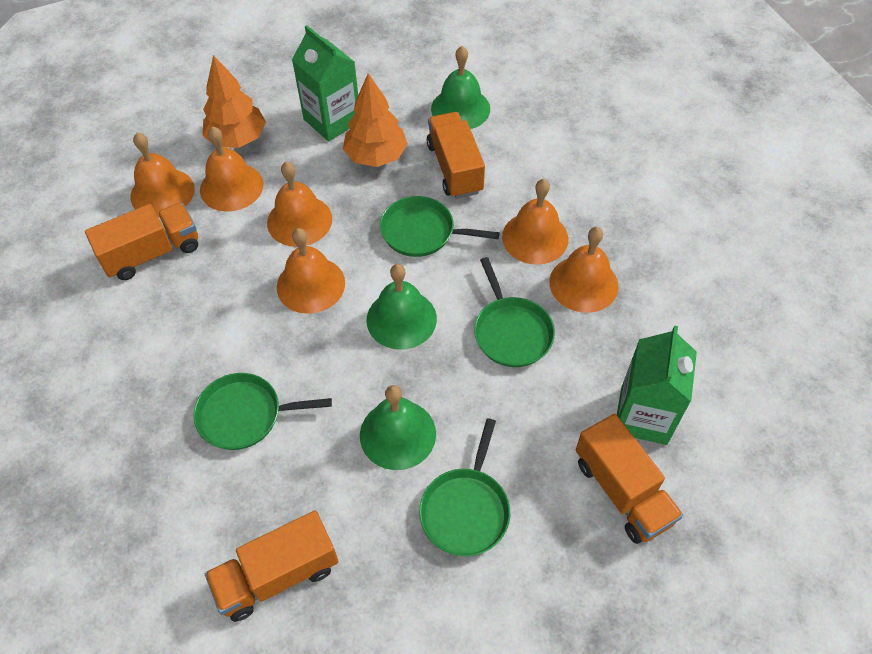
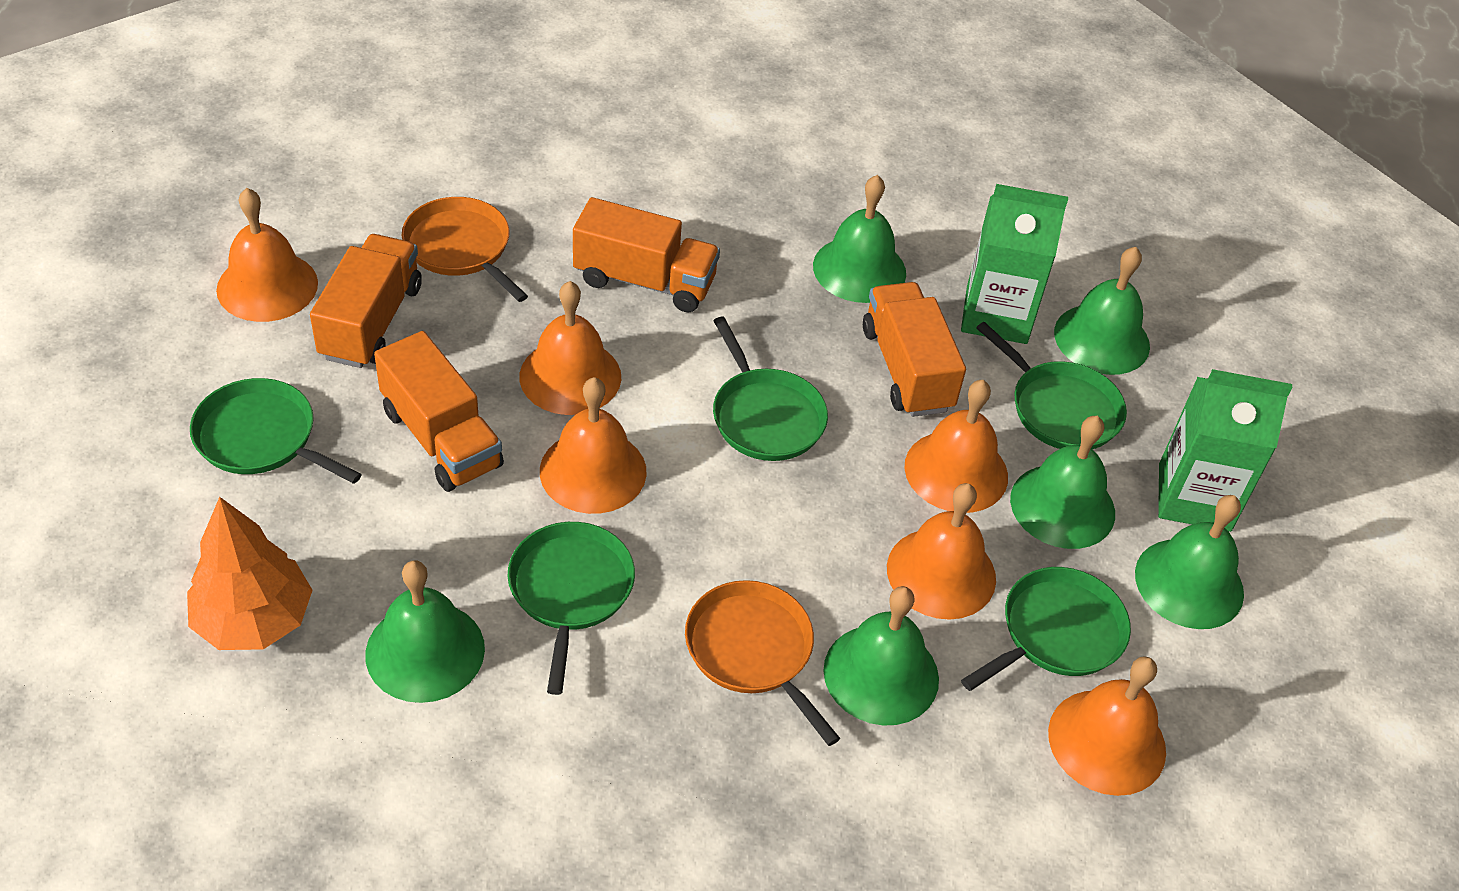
green bell: 3 -> 6
green pan: 4 -> 5
orange pan: 0 -> 2
orange tree: 2 -> 1

